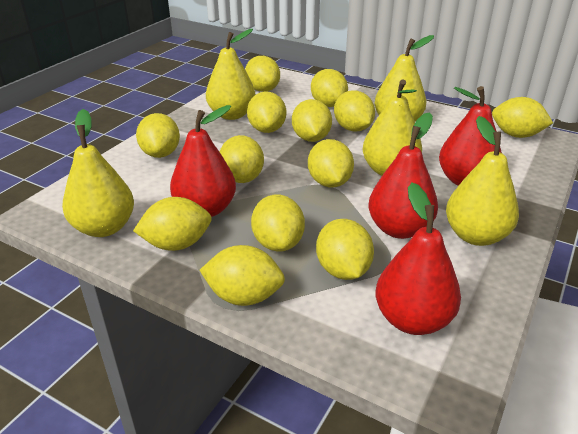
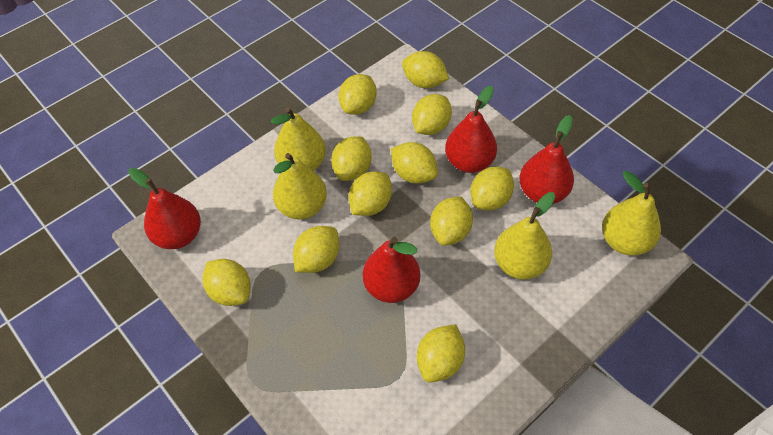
yellow lemon: 13 -> 11
yellow pear: 5 -> 4

